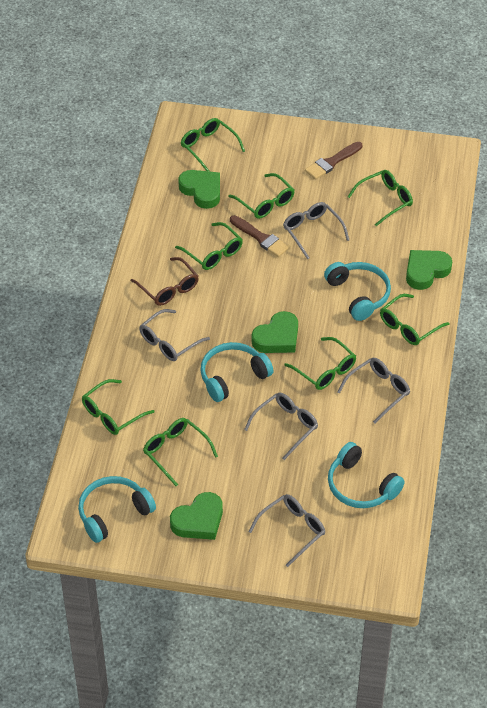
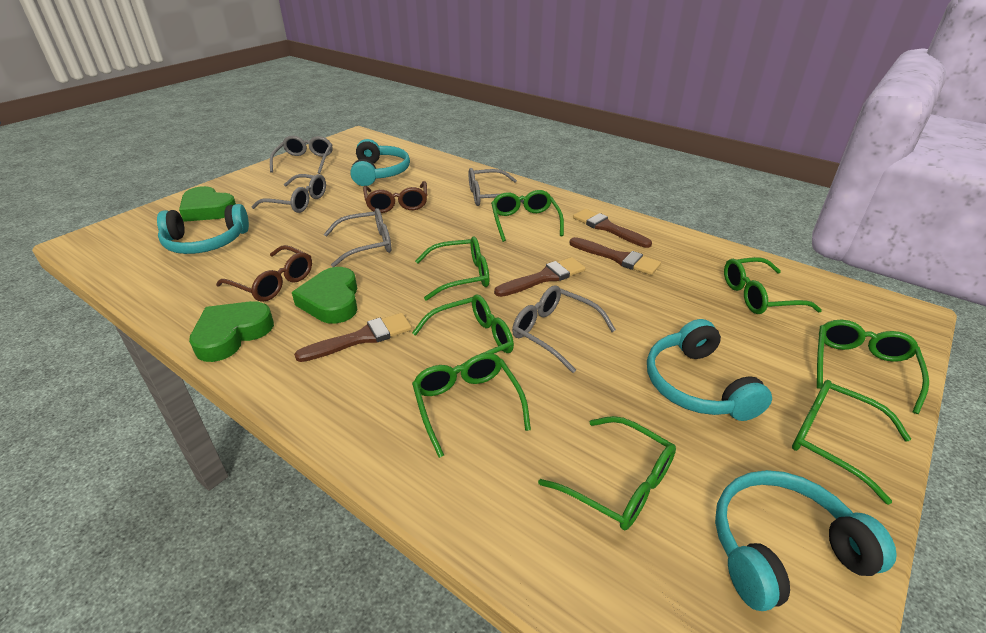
brown brush: 2 -> 4
brown glasses: 1 -> 2
green heart: 4 -> 3

